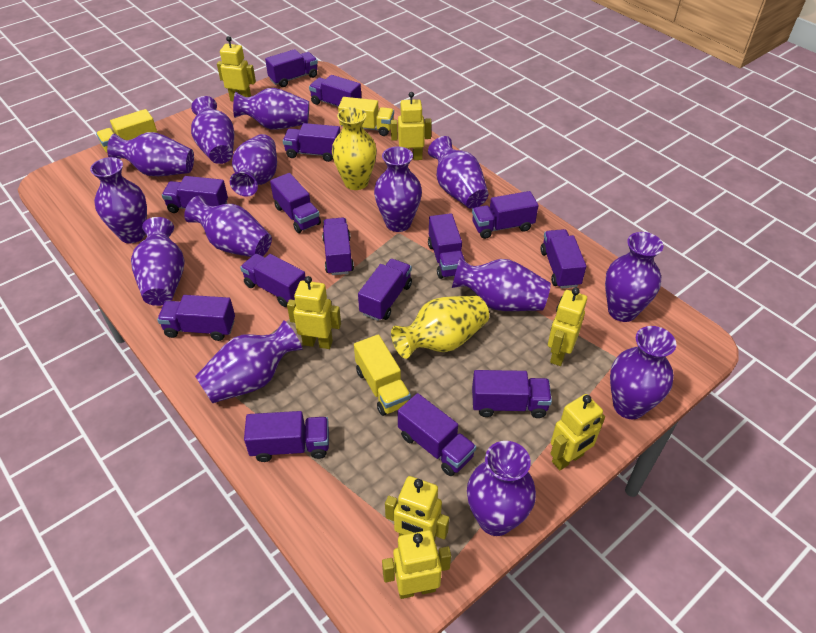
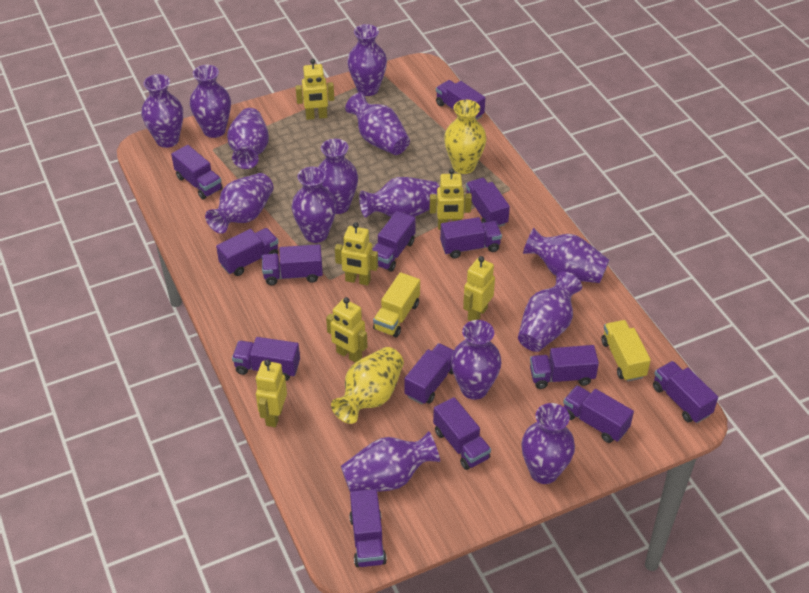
purple truck: 15 -> 14
yellow robot: 7 -> 6
yellow truck: 3 -> 2

